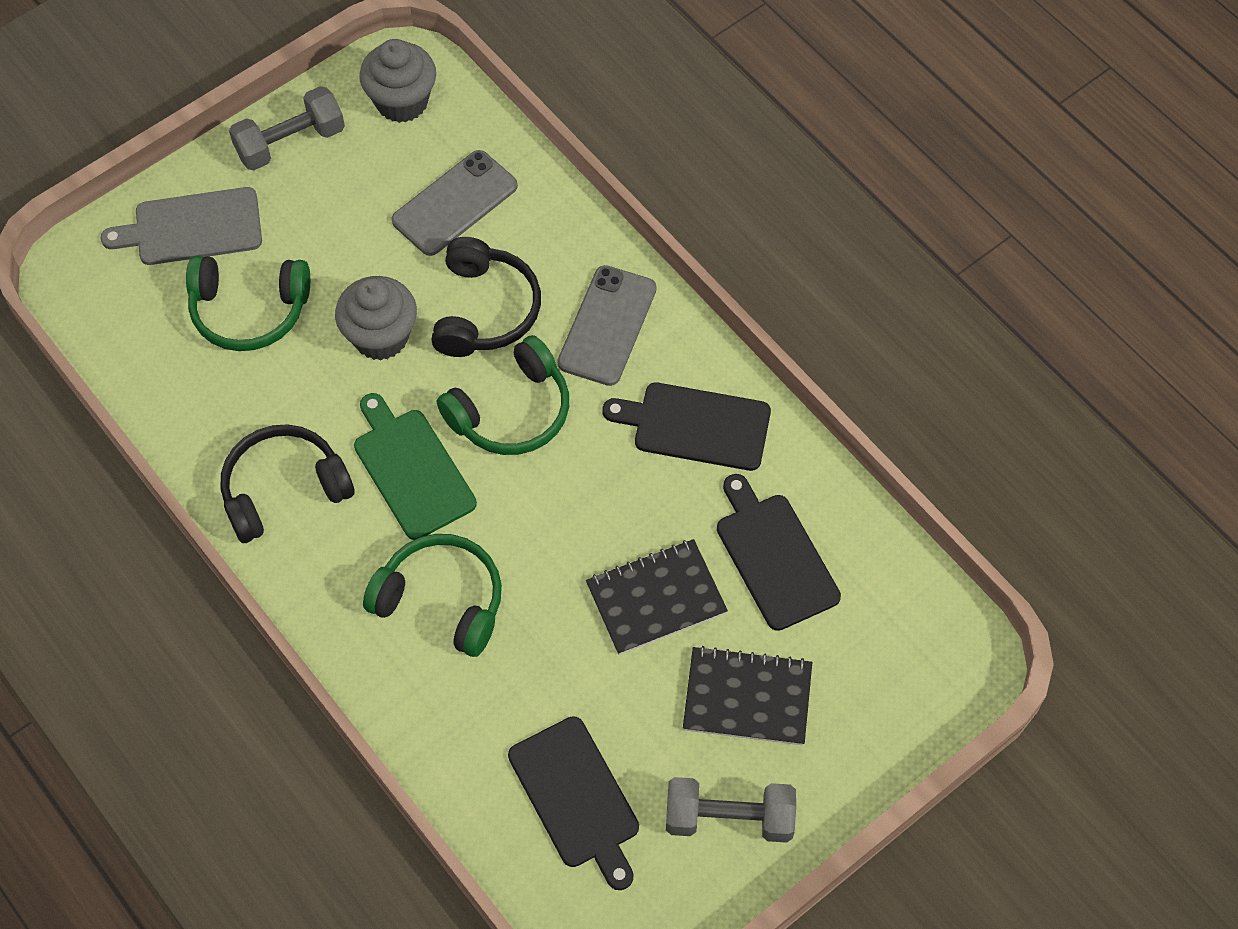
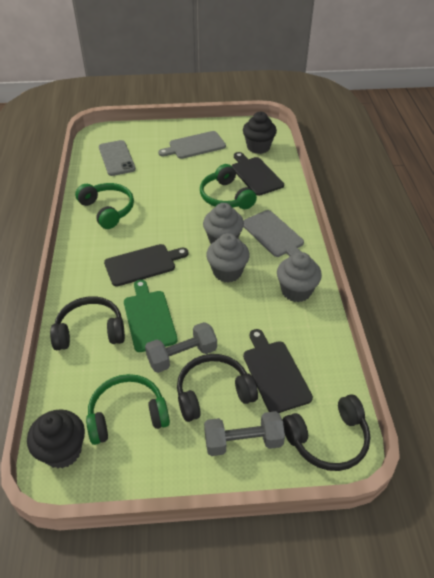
black cupcake: 0 -> 2
black headphones: 2 -> 3
black notebook: 2 -> 0
grey cupcake: 2 -> 3
grey cutting board: 1 -> 2
grey phone: 2 -> 1

